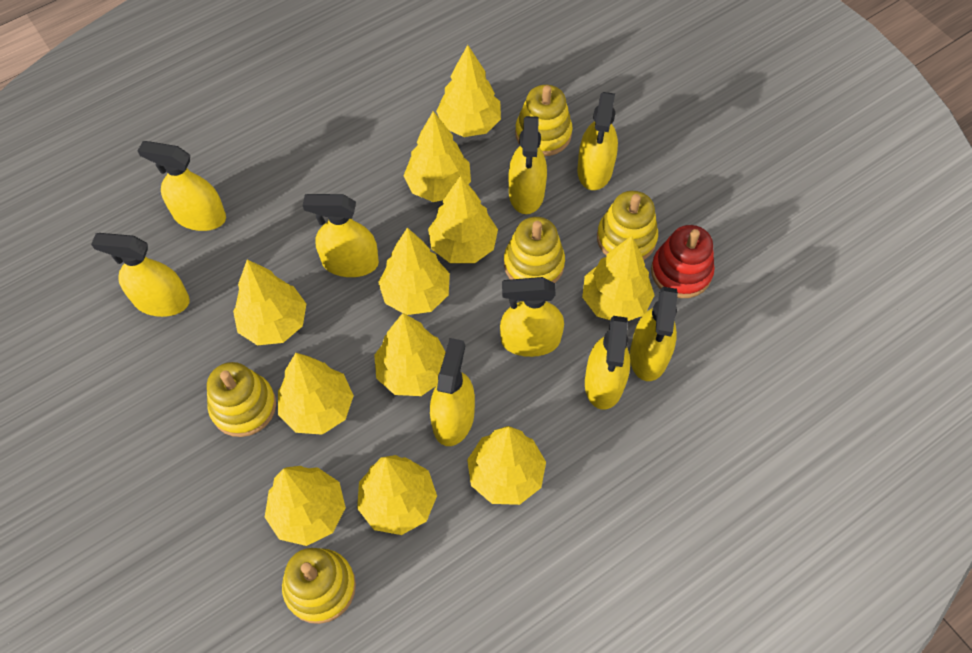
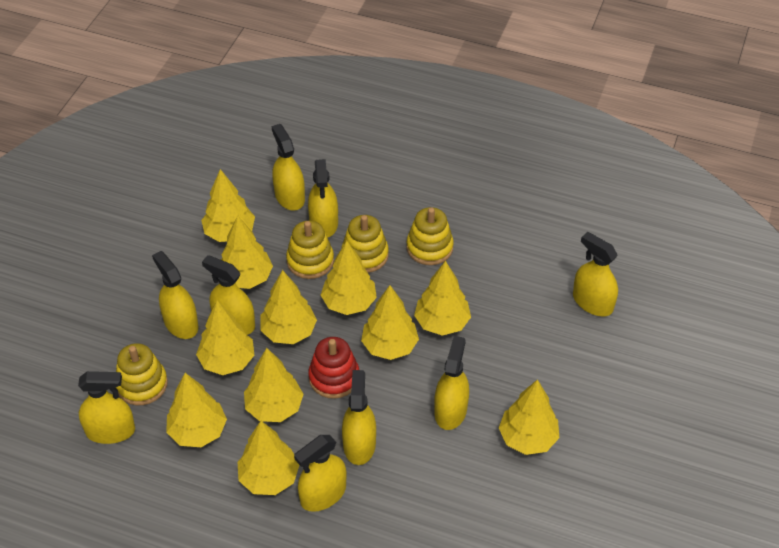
yellow stacking toy: 5 -> 4

